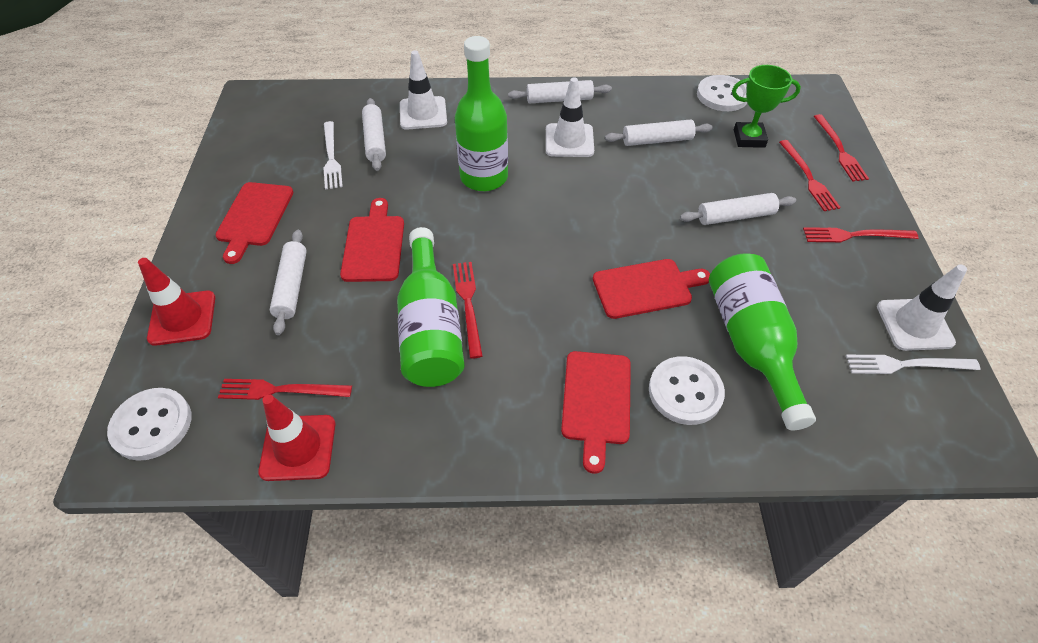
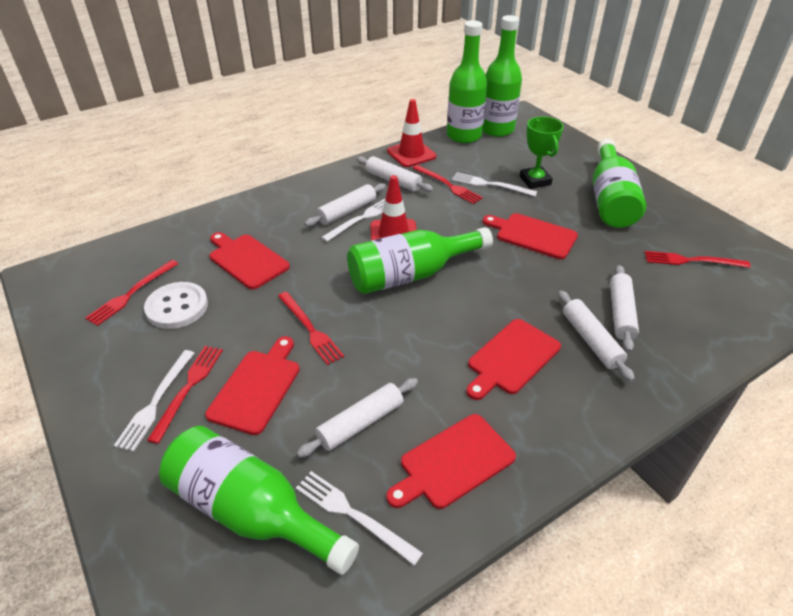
green bottle: 3 -> 5
red cutting board: 4 -> 5
white button: 3 -> 1
white fork: 2 -> 4
white traffic cone: 3 -> 0

